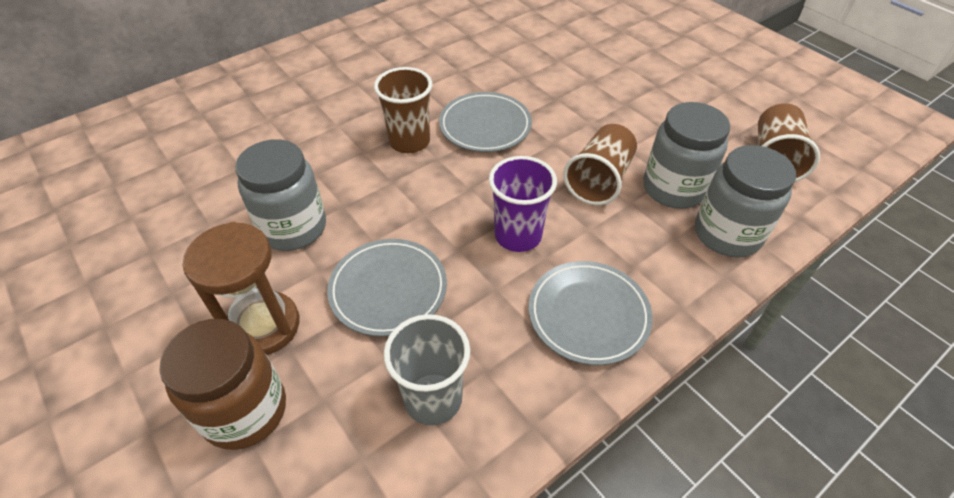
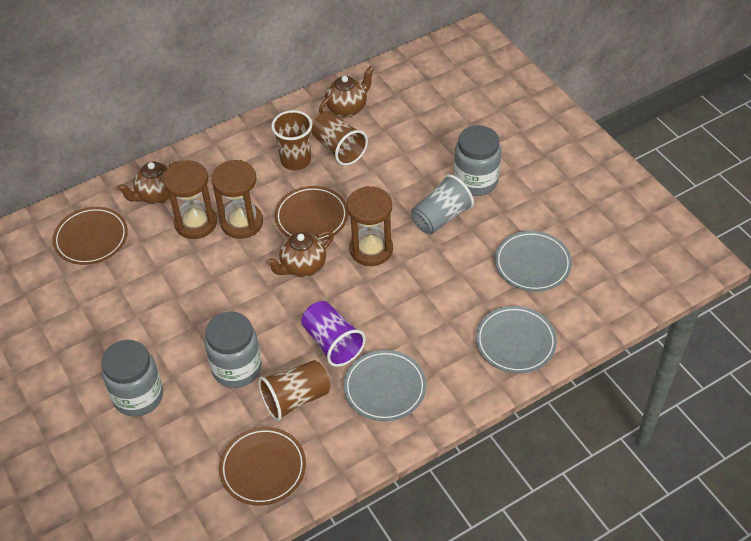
brown hourglass: 1 -> 3
brown jar: 1 -> 0
brown plate: 0 -> 3
brown teapot: 0 -> 3

